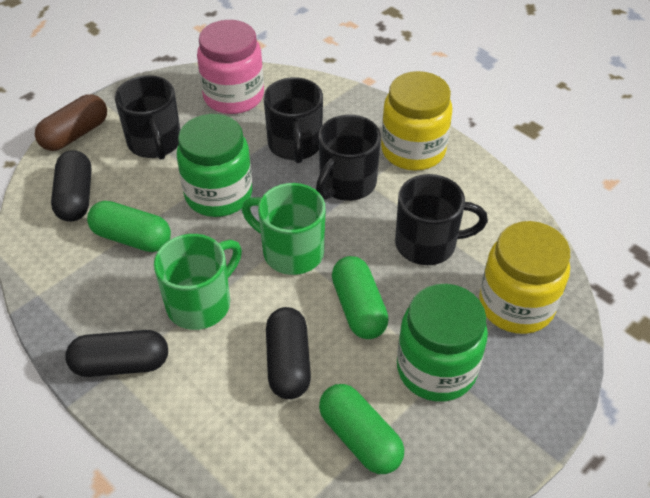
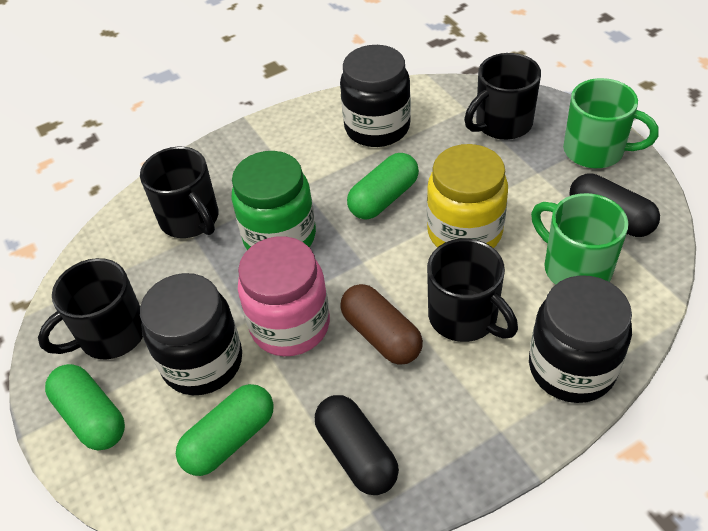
black capsule: 3 -> 2
black jar: 0 -> 3
green jar: 2 -> 1
yellow jar: 2 -> 1

